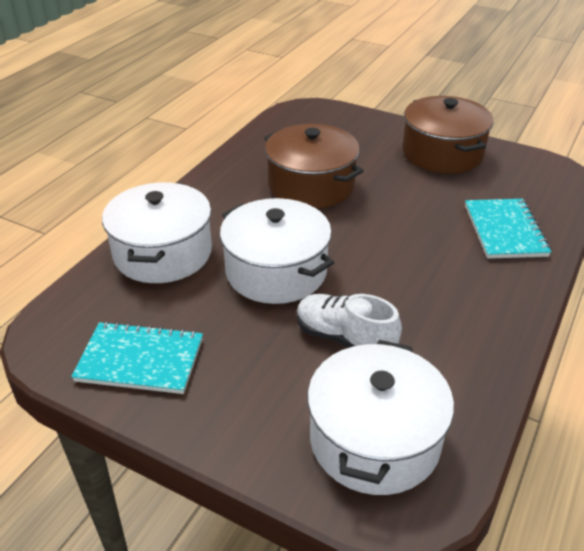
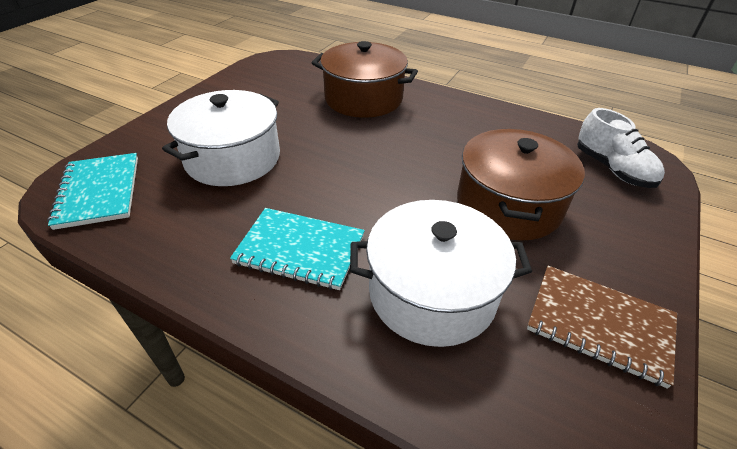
brown notebook: 0 -> 1
white pot: 3 -> 2

